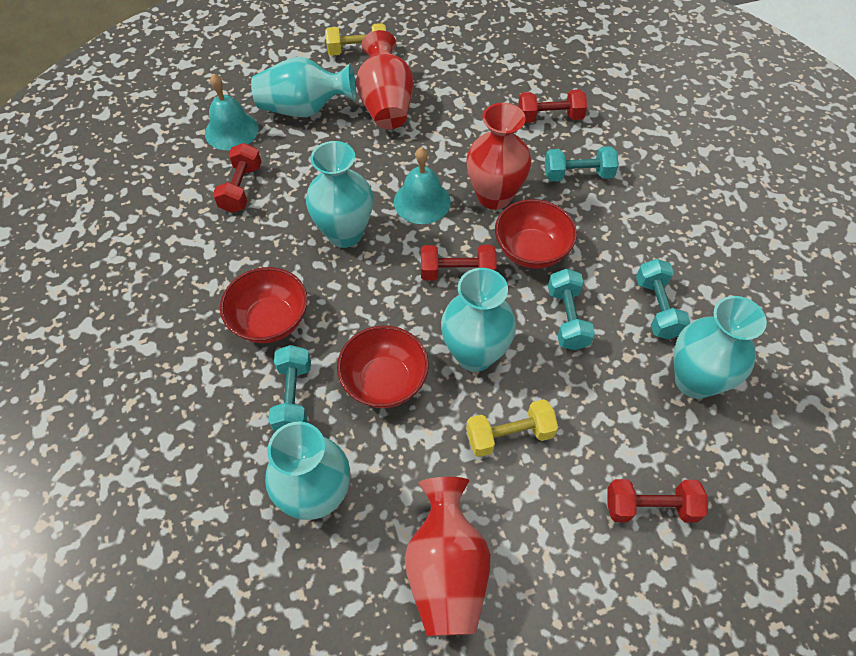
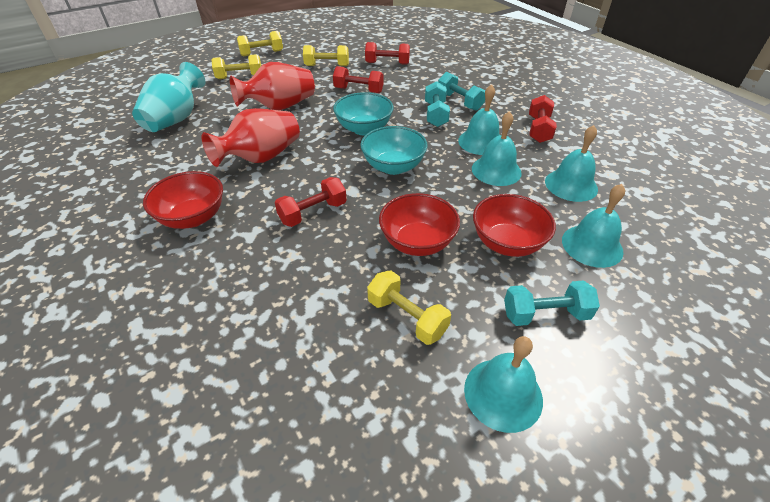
red vase: 3 -> 2
turquoise bell: 2 -> 5
turquoise bowl: 0 -> 2
turquoise dumbbell: 4 -> 3
turquoise vase: 5 -> 1
yellow dumbbell: 2 -> 4

